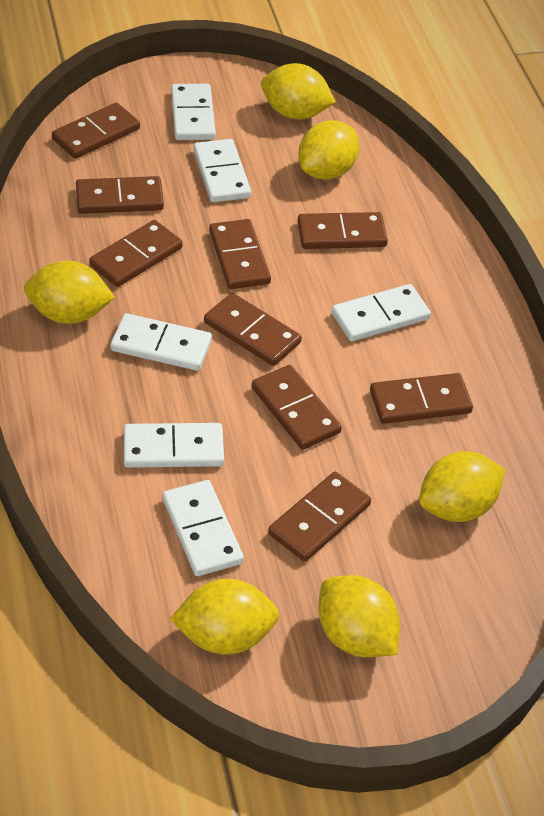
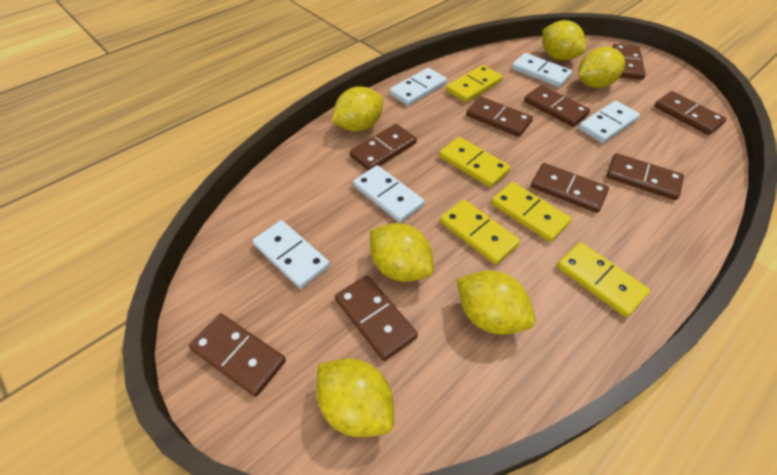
white domino: 6 -> 5
yellow domino: 0 -> 5

